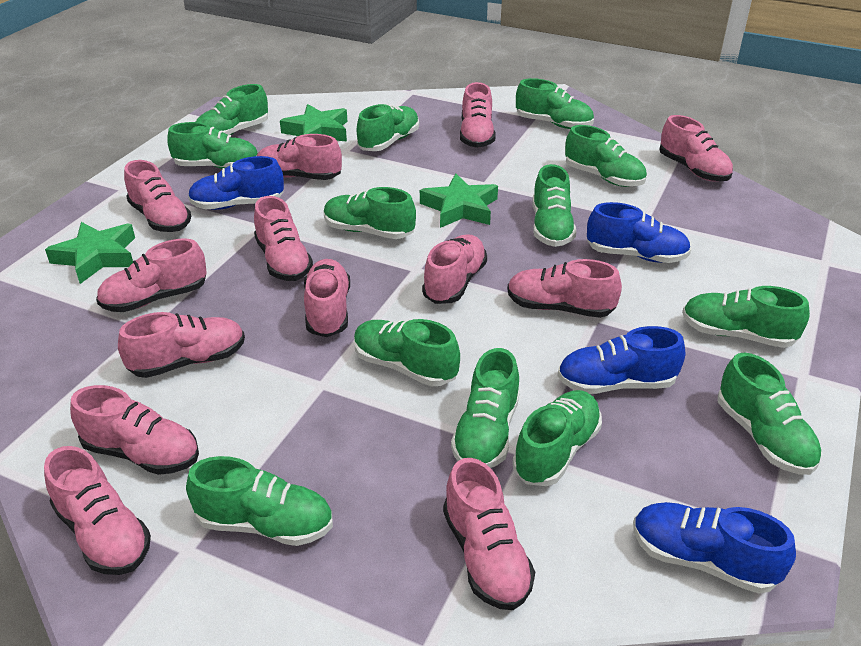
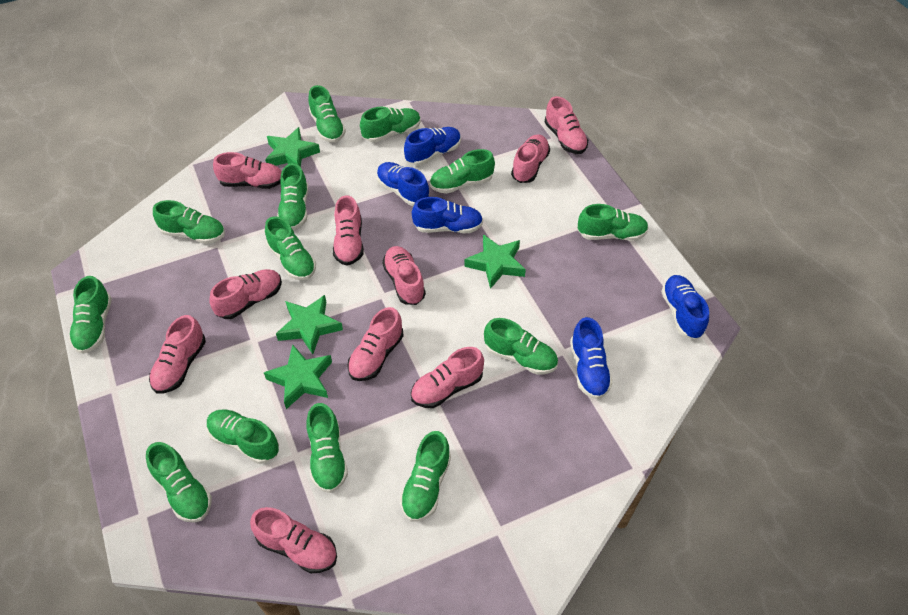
blue shoe: 4 -> 5
green star: 3 -> 4
pink shoe: 13 -> 10

